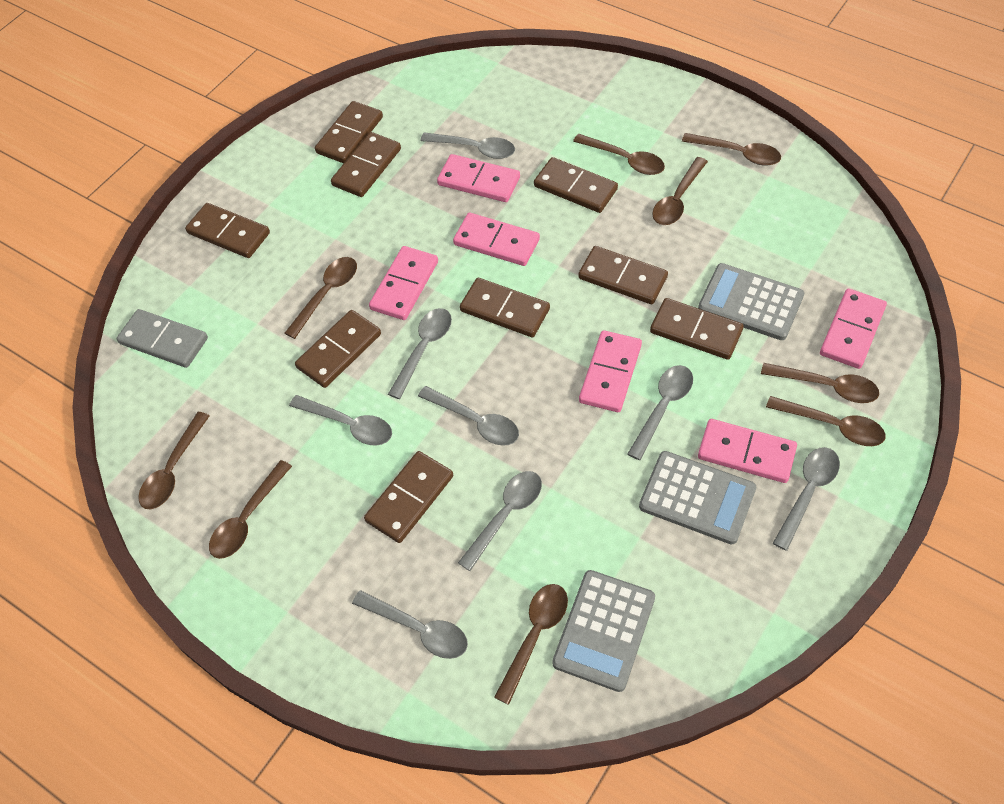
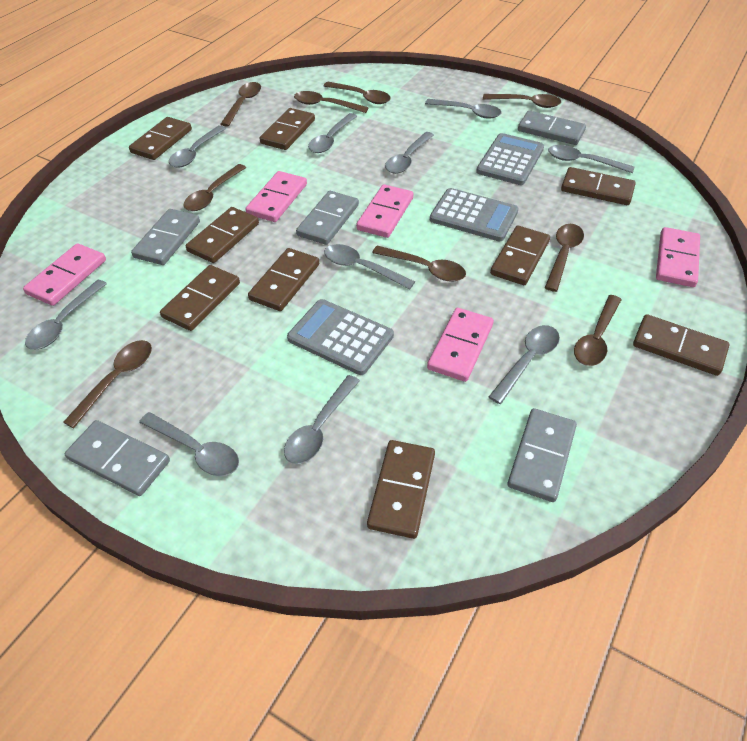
grey domino: 1 -> 5
grey spoon: 8 -> 10
pink domino: 6 -> 5

